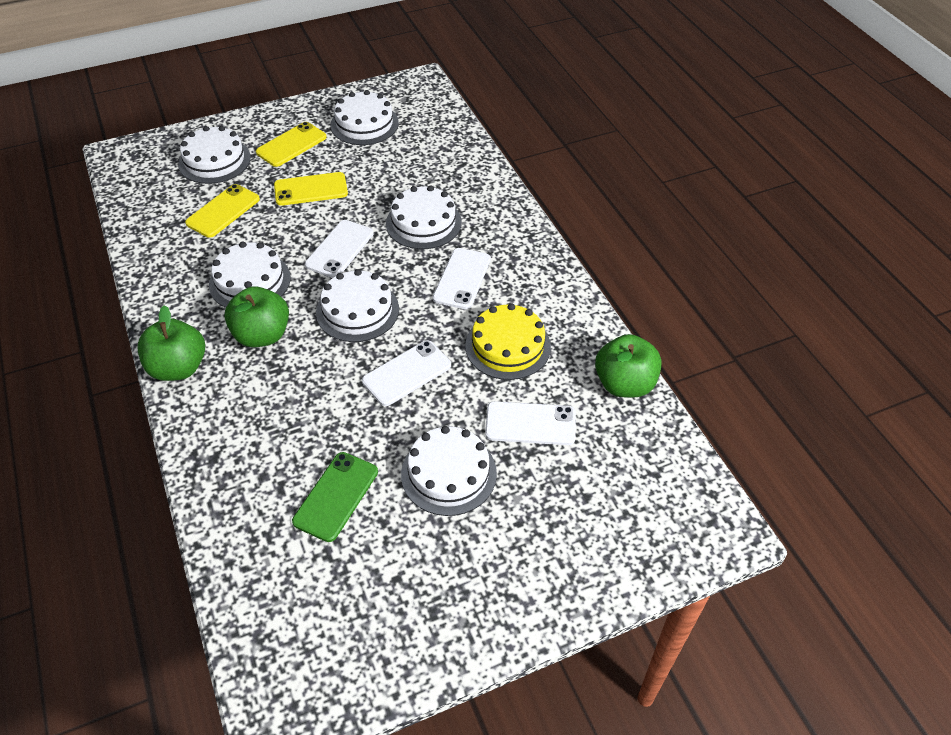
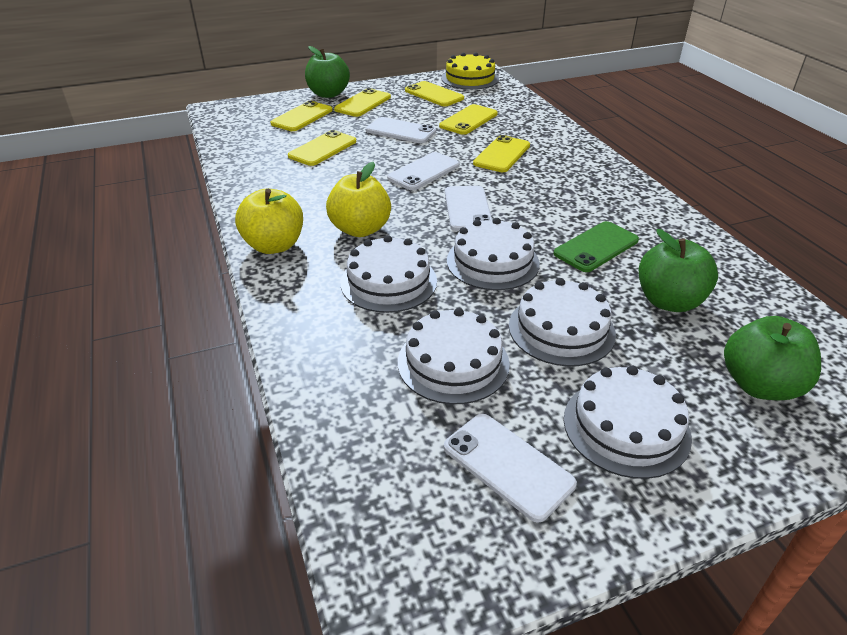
white cake: 6 -> 5
yellow apple: 0 -> 2
yellow phone: 3 -> 6

